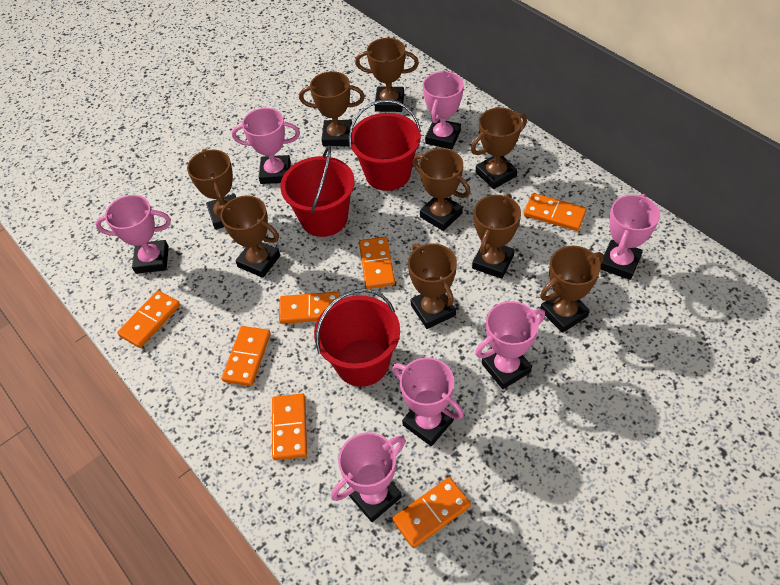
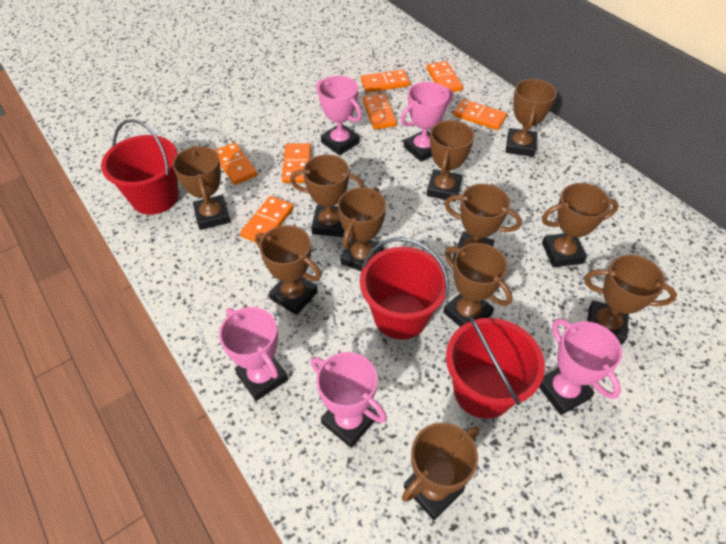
brown trophy: 9 -> 11
pink trophy: 7 -> 5

